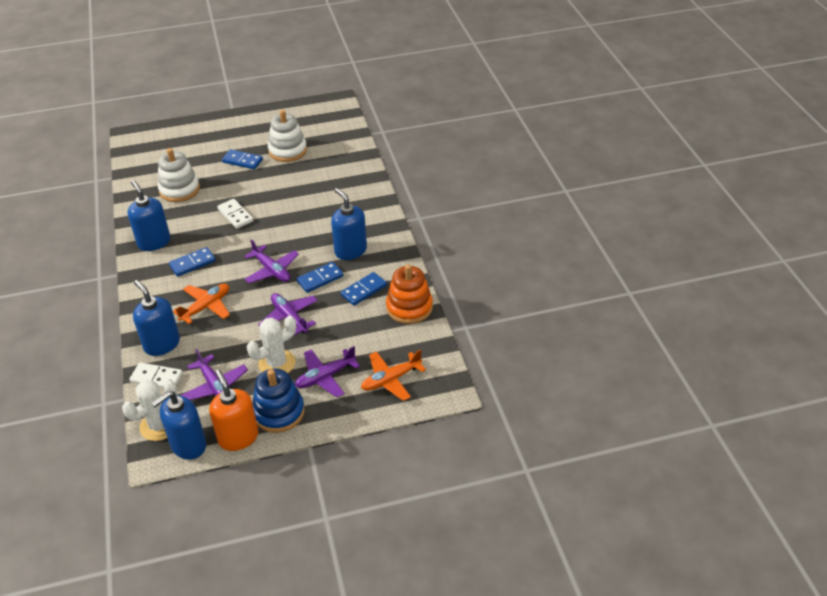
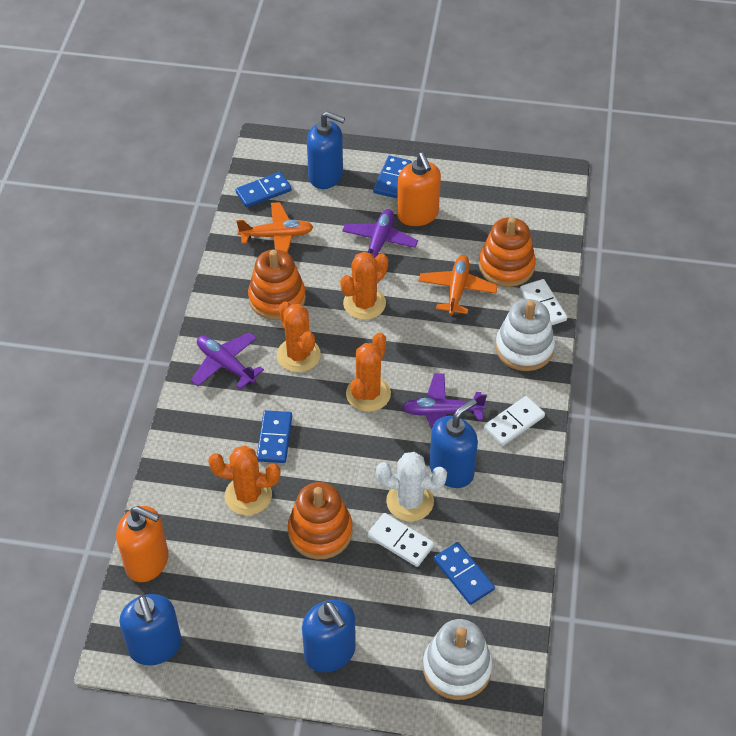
blue stacking toy: 1 -> 0
orange cactus: 0 -> 4
orange soap dispenser: 1 -> 2
orange stacking toy: 1 -> 3
purple plane: 4 -> 3
white cactus: 2 -> 1
white domino: 2 -> 3

